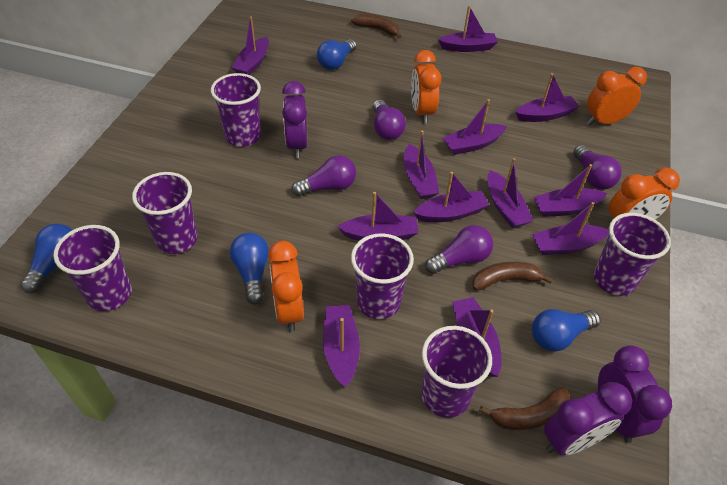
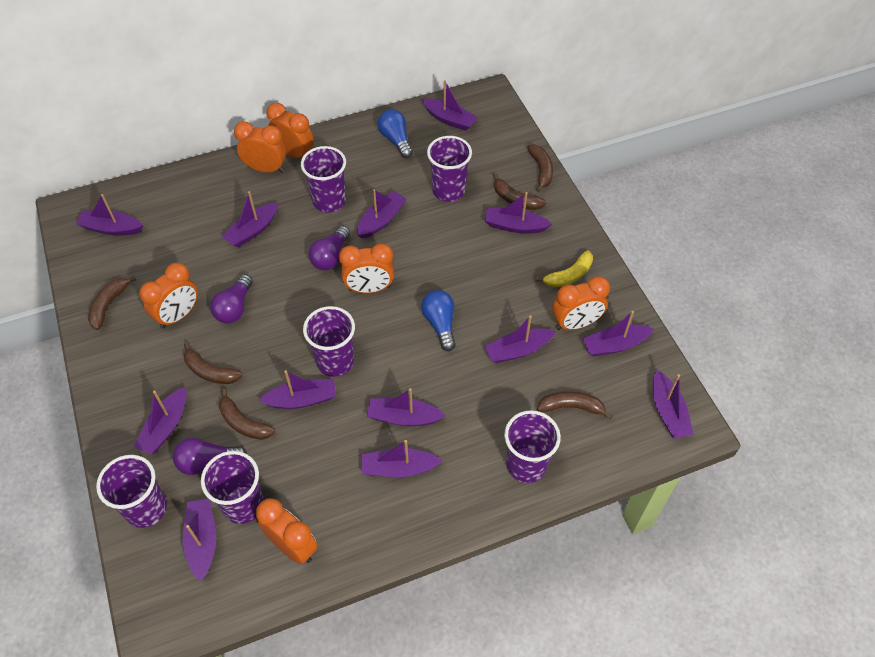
blue light bulb: 4 -> 2
brown banana: 3 -> 6
orange clock: 4 -> 6
purple boat: 12 -> 13
purple clock: 3 -> 0
purple light bulb: 4 -> 3
yellow banana: 0 -> 1

